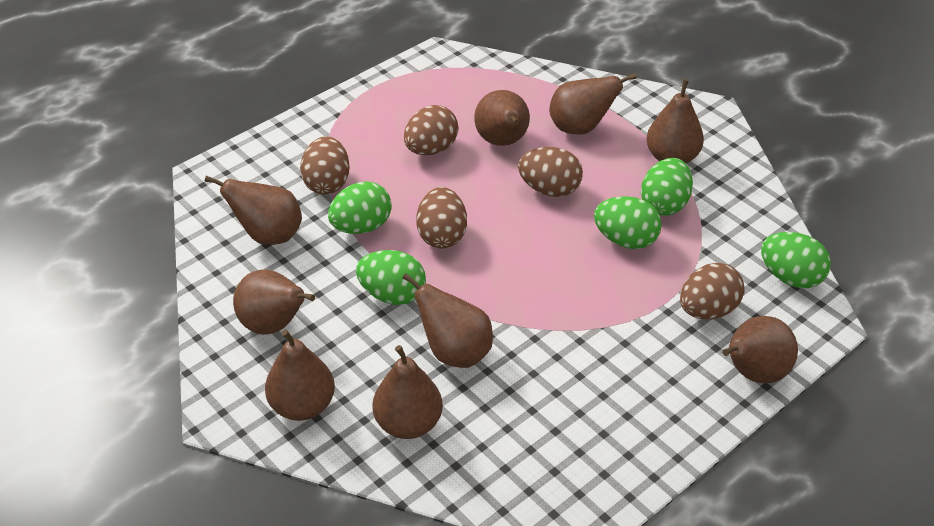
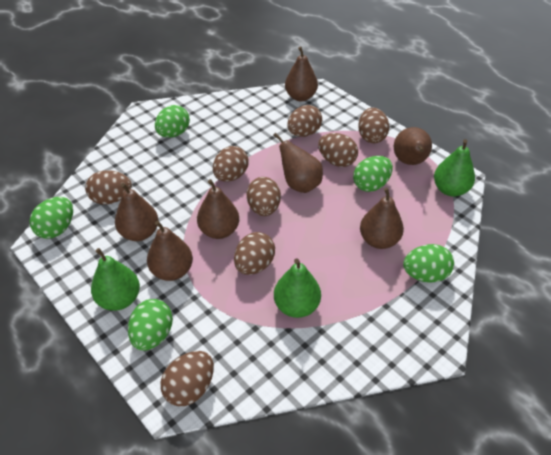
brown egg: 5 -> 8
brown pear: 9 -> 7
green pear: 0 -> 3

